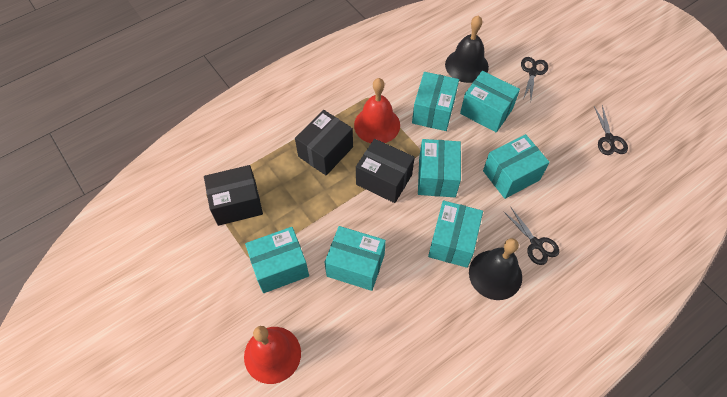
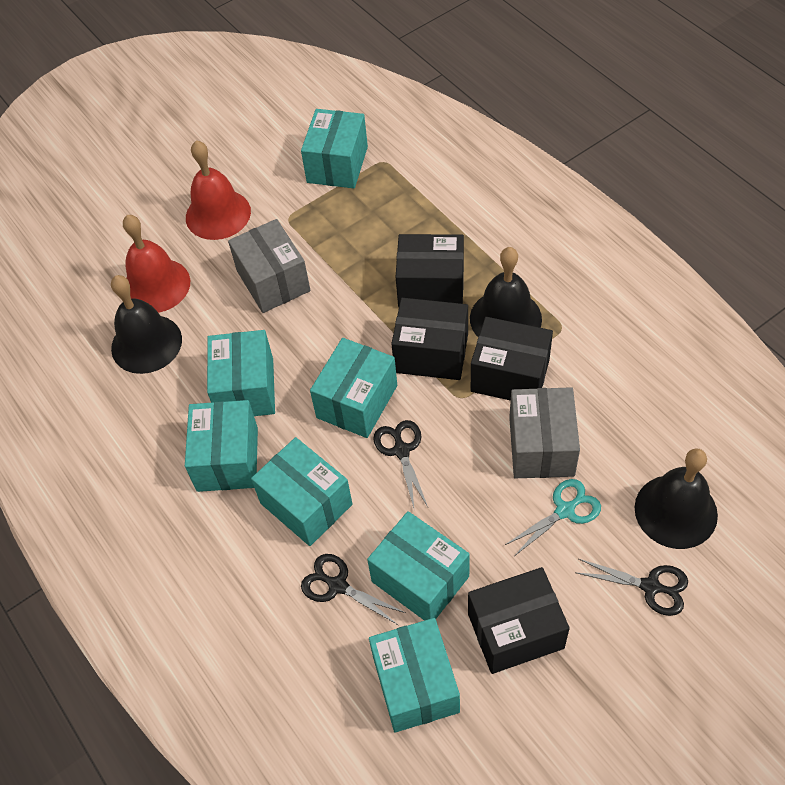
black bell: 2 -> 3
black box: 3 -> 4
grey box: 0 -> 2
turquoise scissors: 0 -> 1

